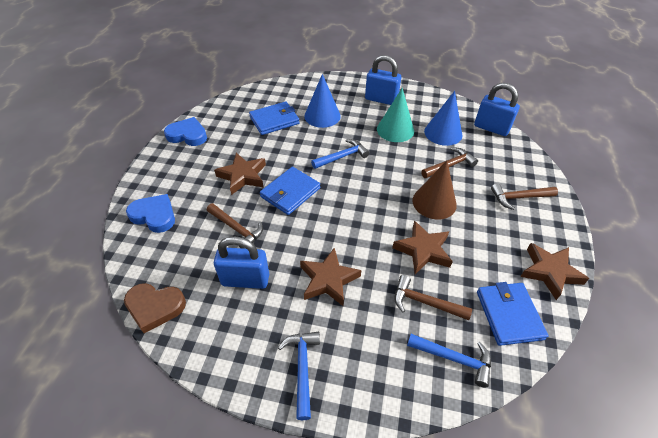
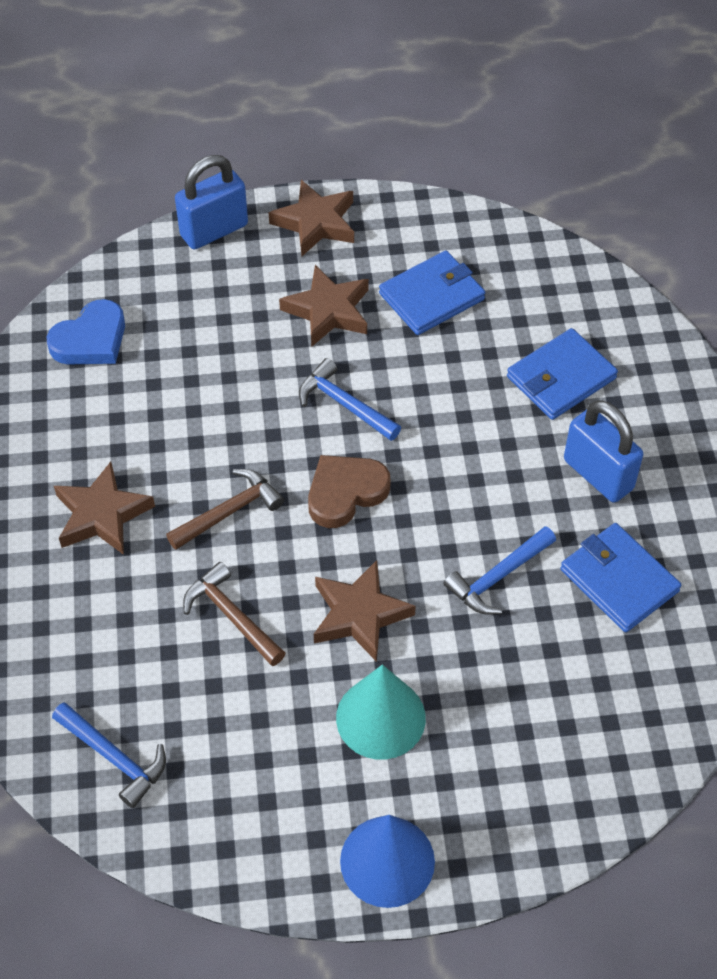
blue cone: 2 -> 1
blue heart: 2 -> 1
blue padlock: 3 -> 2
brown cone: 1 -> 0
brown hammer: 4 -> 2

